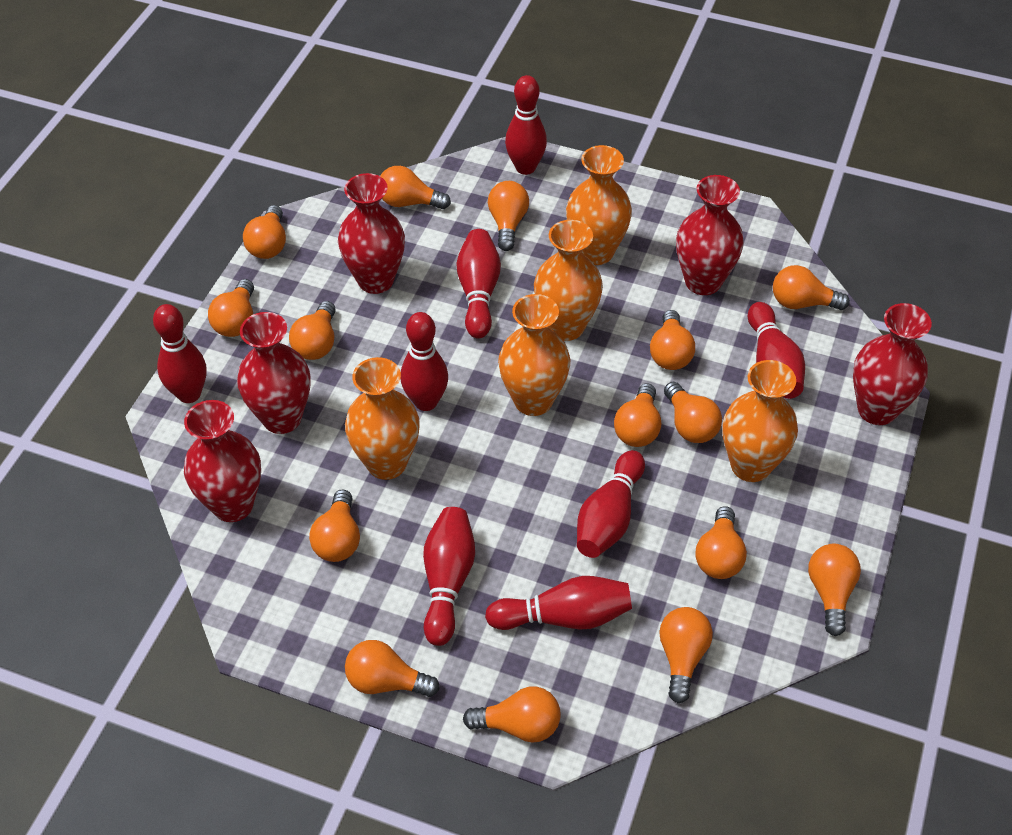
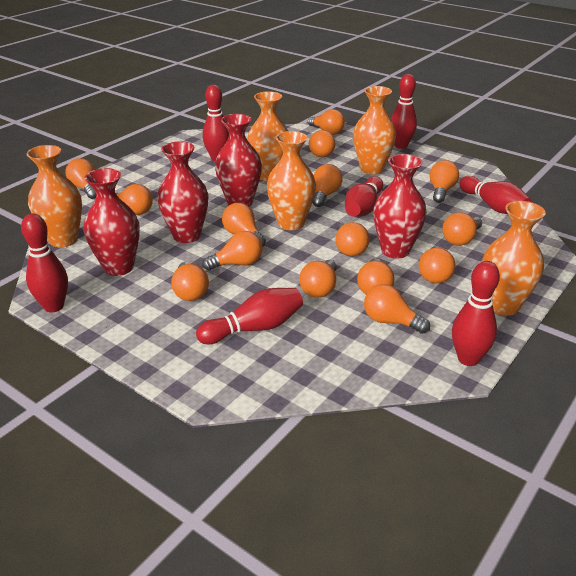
red bowling pin: 8 -> 7
red vase: 5 -> 4

